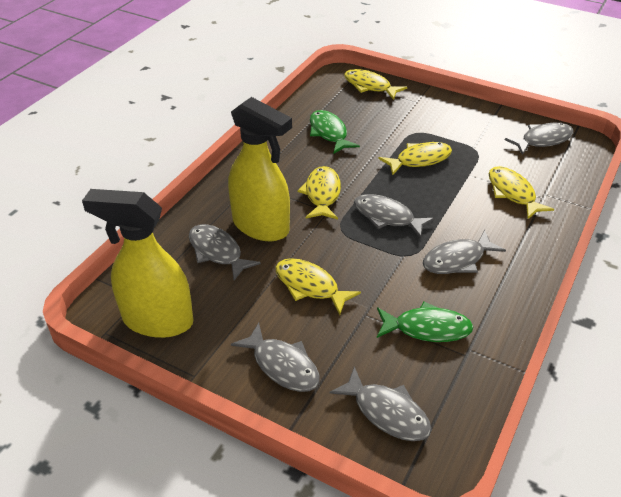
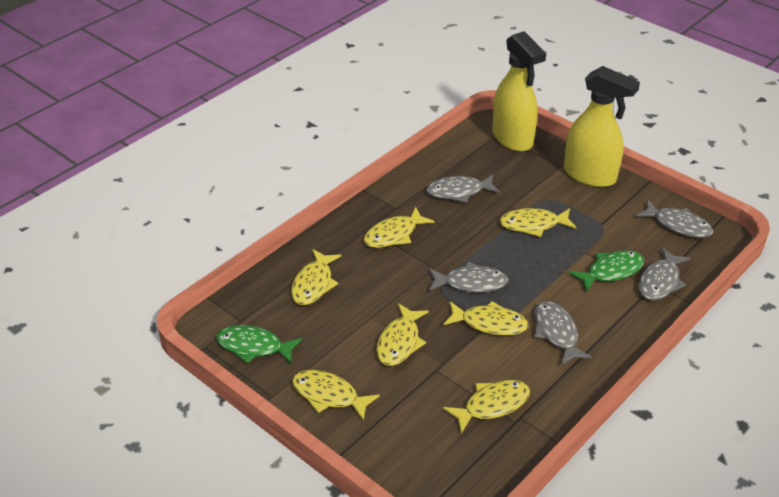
grey fish: 6 -> 5
yellow fish: 5 -> 7

